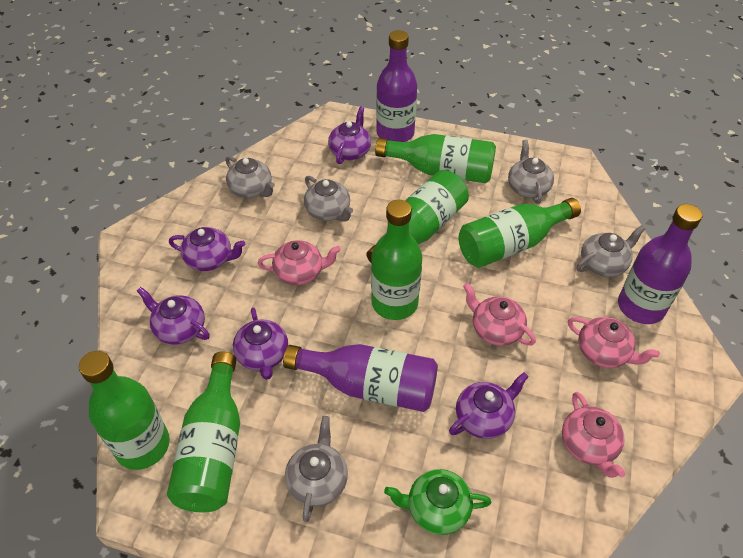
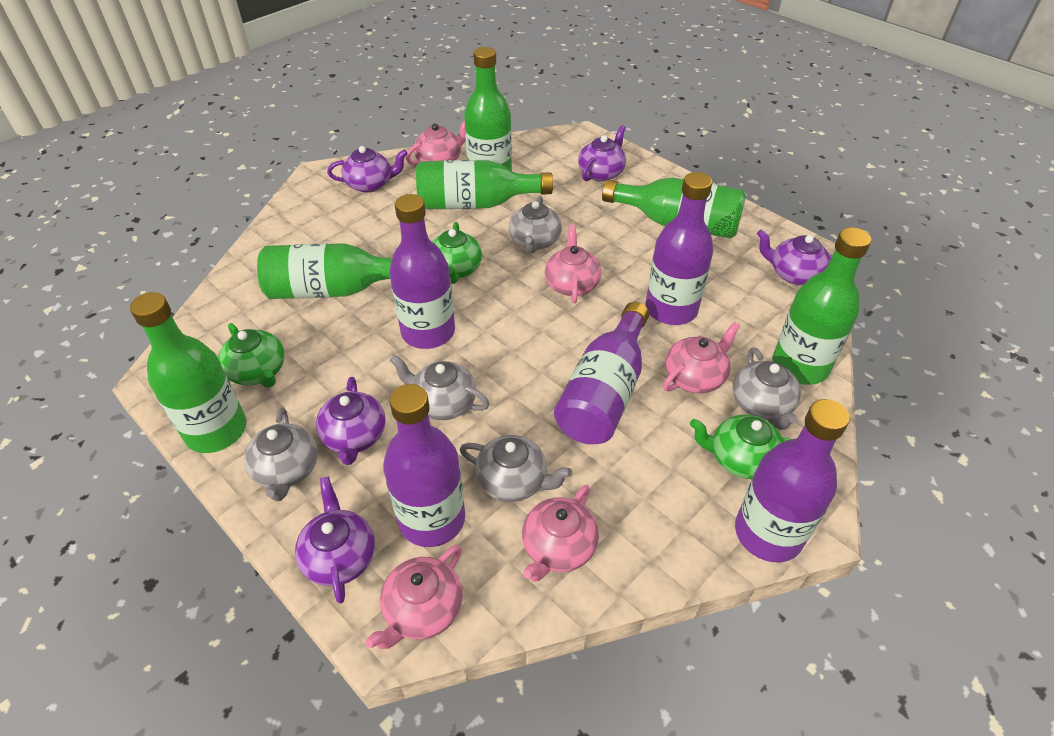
green teapot: 1 -> 3
pink teapot: 4 -> 5
purple bottle: 3 -> 5

